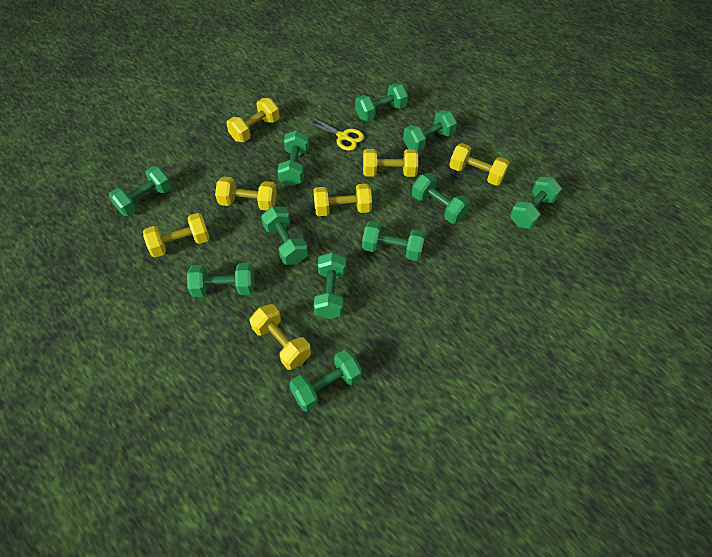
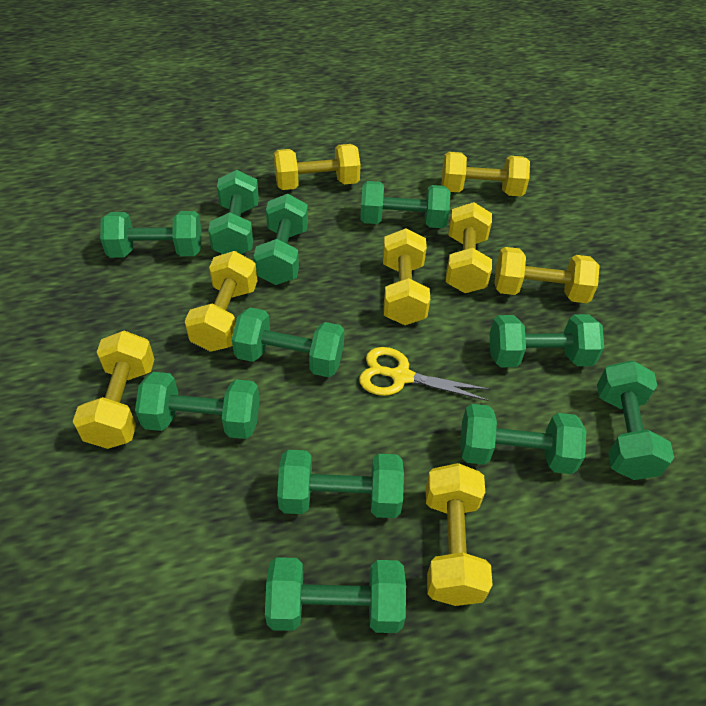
yellow dumbbell: 7 -> 8

